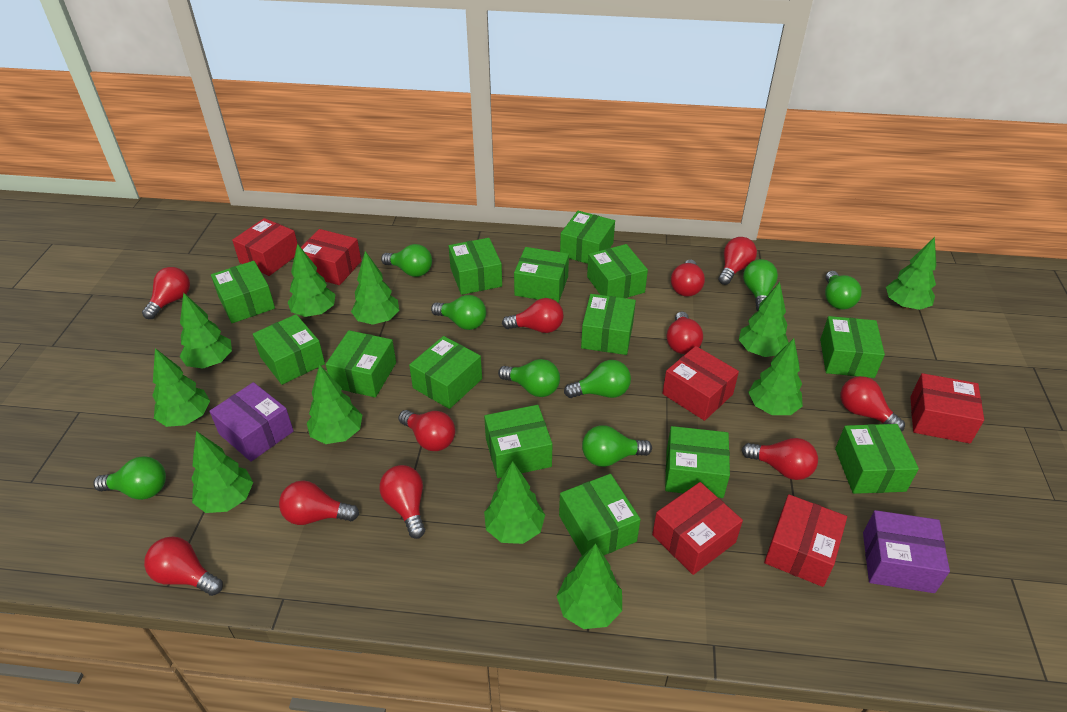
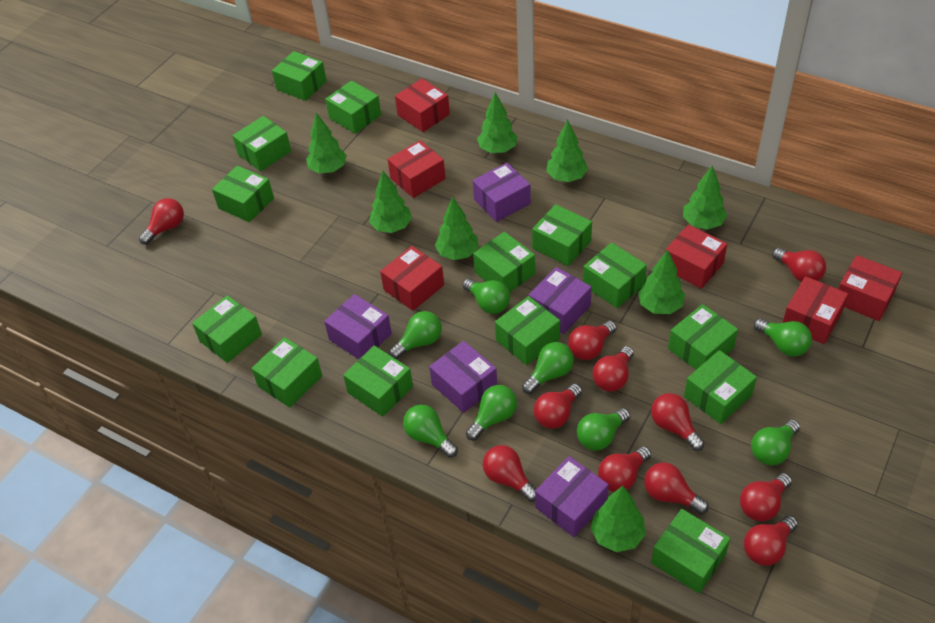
green tree: 11 -> 8
purple box: 2 -> 5

